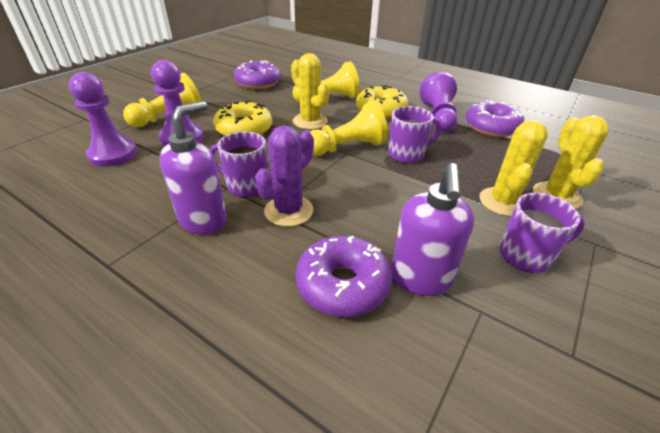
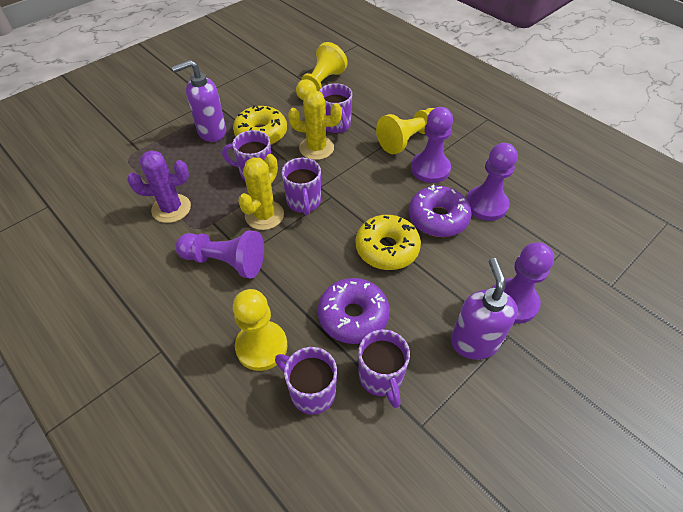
purple donut: 3 -> 2
purple mug: 3 -> 5
purple pawn: 3 -> 4
yellow cactus: 3 -> 2

